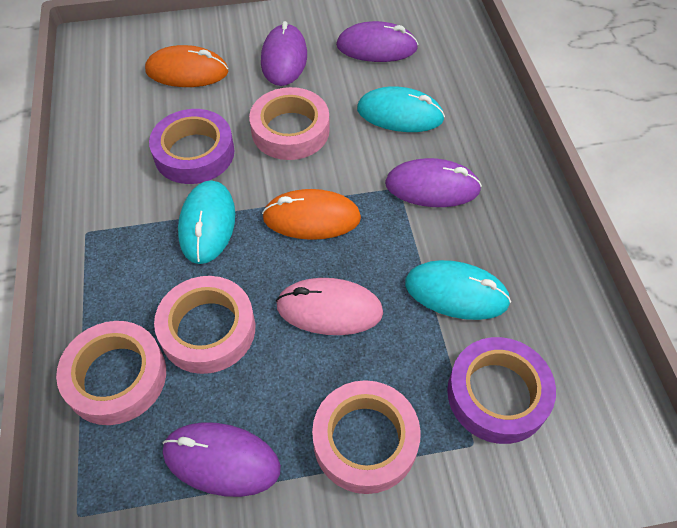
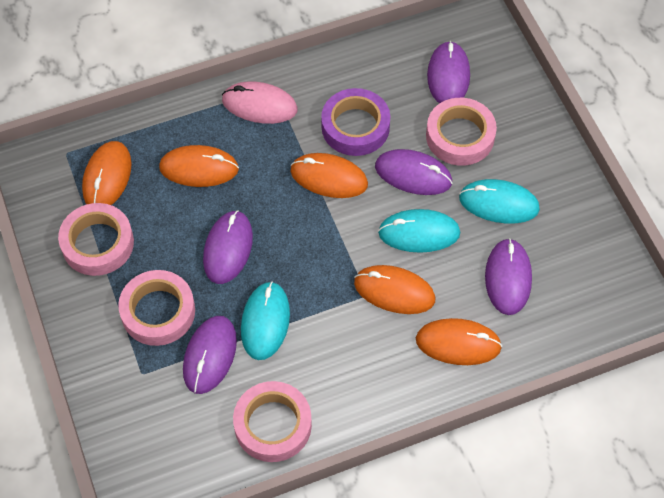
orange mouse: 2 -> 5
purple mouse: 4 -> 5
purple tape: 2 -> 1

